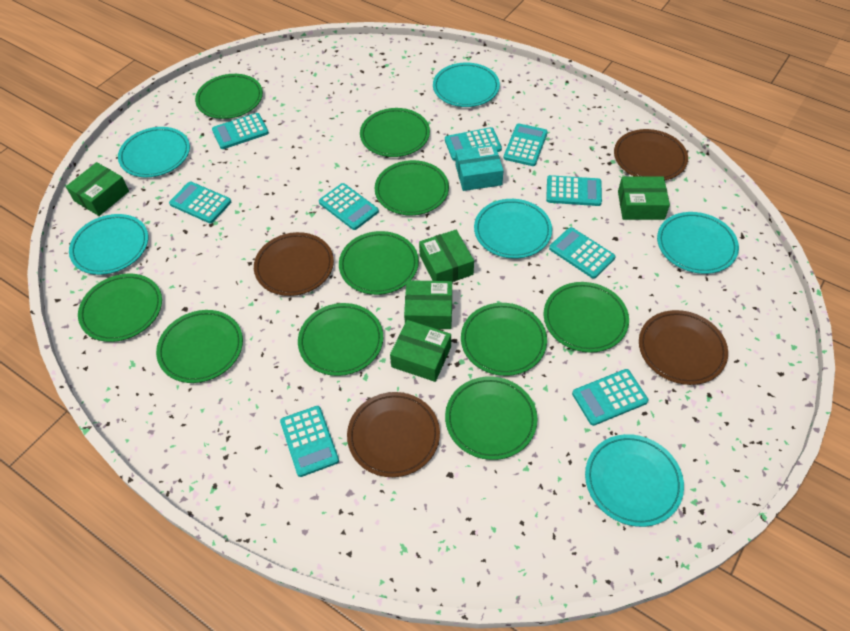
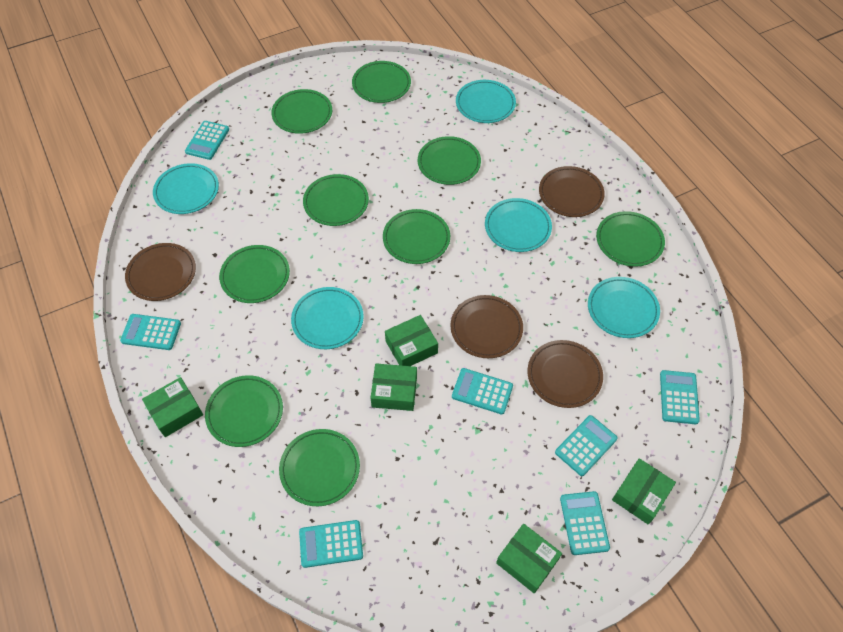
green plate: 10 -> 9
turquoise box: 1 -> 0
turquoise calculator: 9 -> 7
turquoise plate: 6 -> 5

